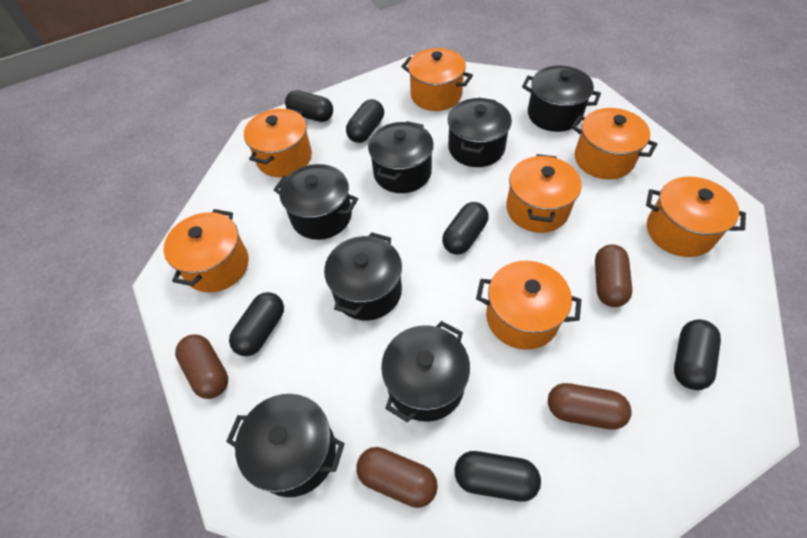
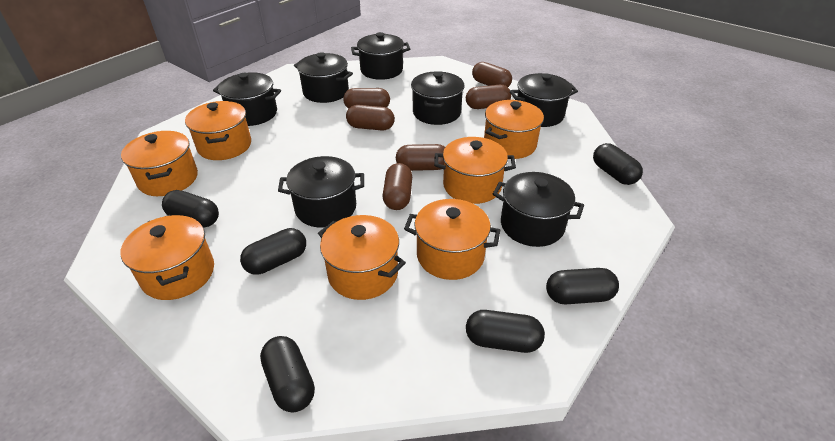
brown capsule: 4 -> 6

